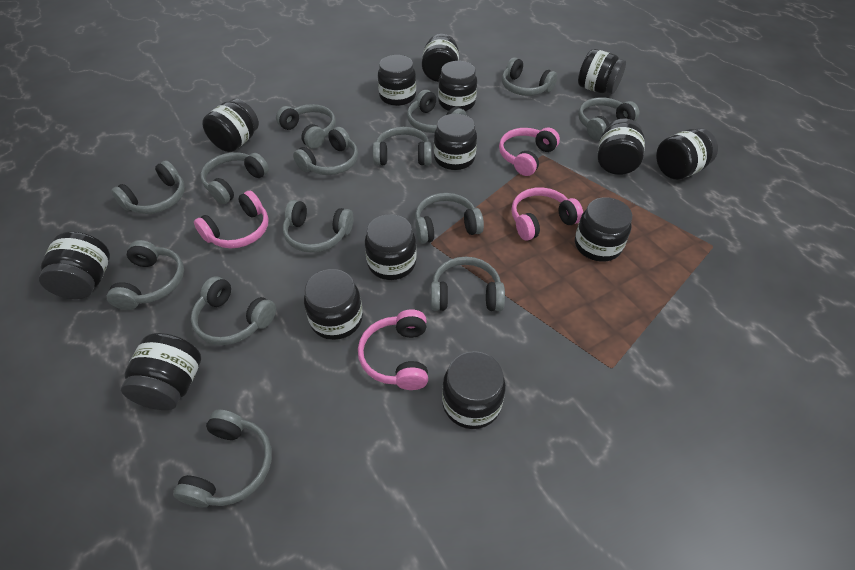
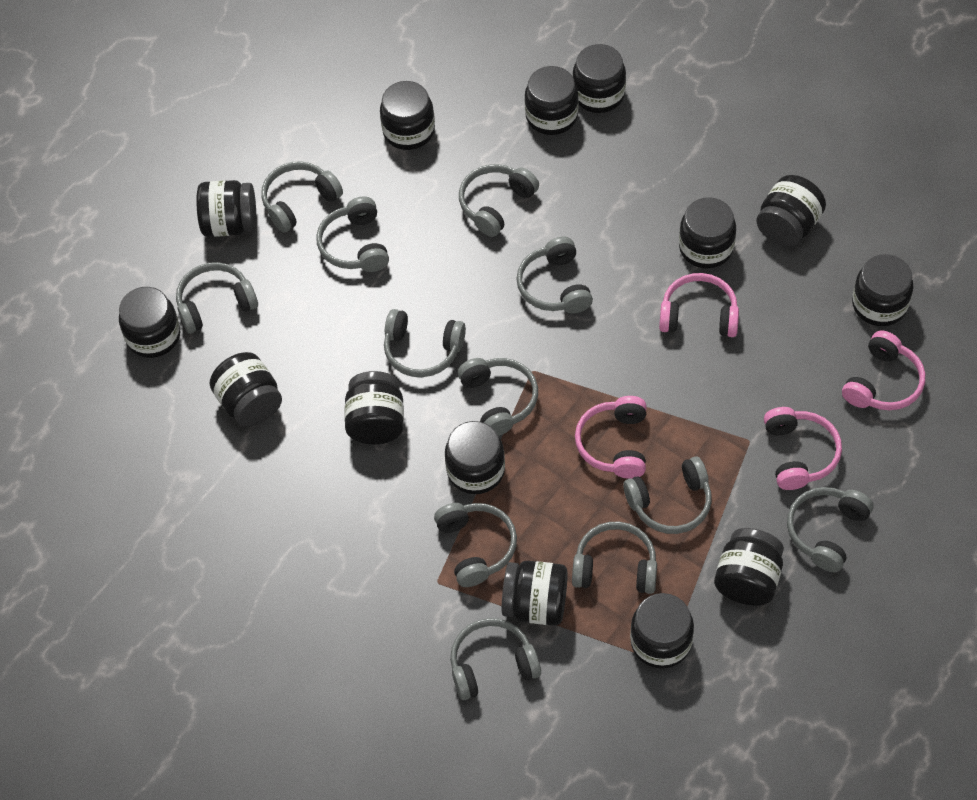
grey headphones: 14 -> 12

